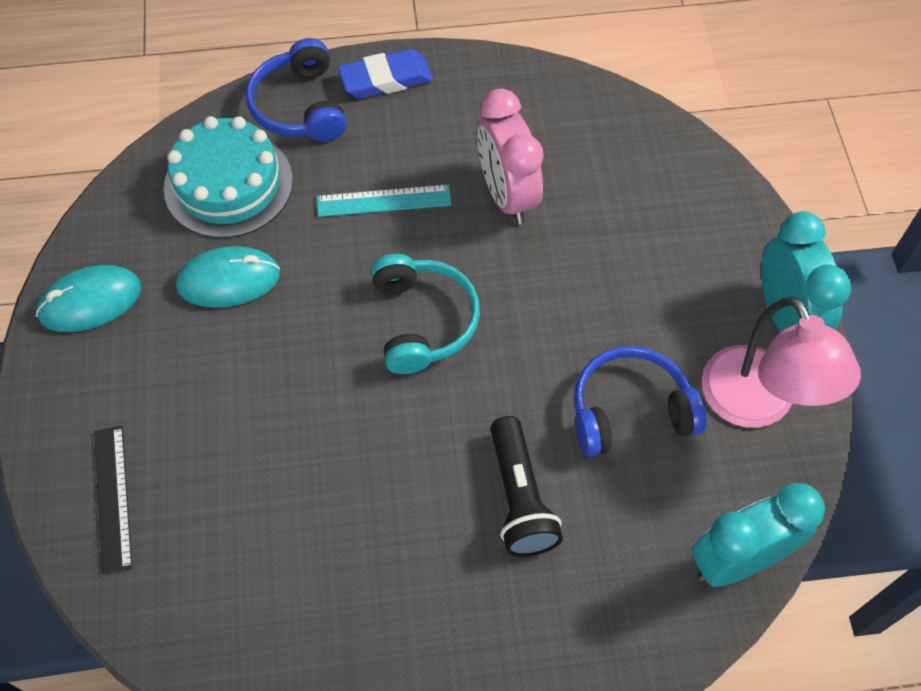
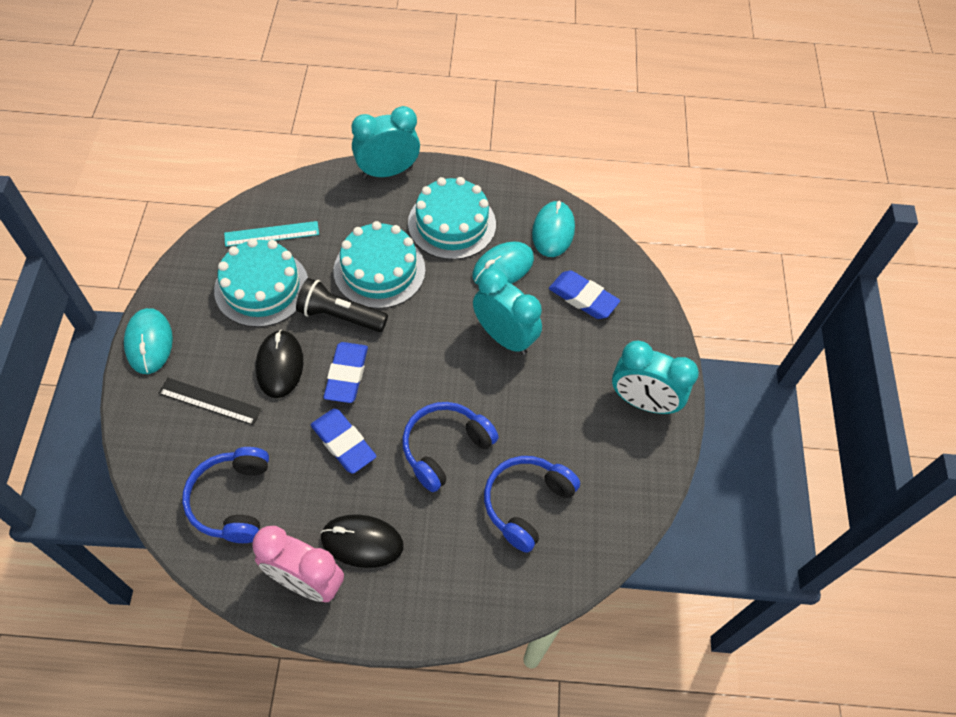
black mouse: 0 -> 2
blue eraser: 1 -> 3
blue headphones: 2 -> 3
pink lamp: 1 -> 0
turquoise cake: 1 -> 3
turquoise clock: 2 -> 3
turquoise headphones: 1 -> 0
turquoise mouse: 2 -> 3

